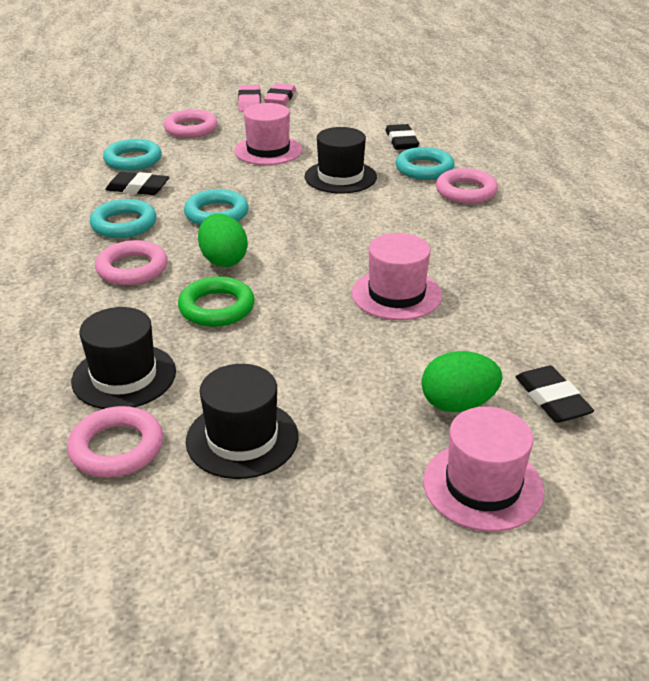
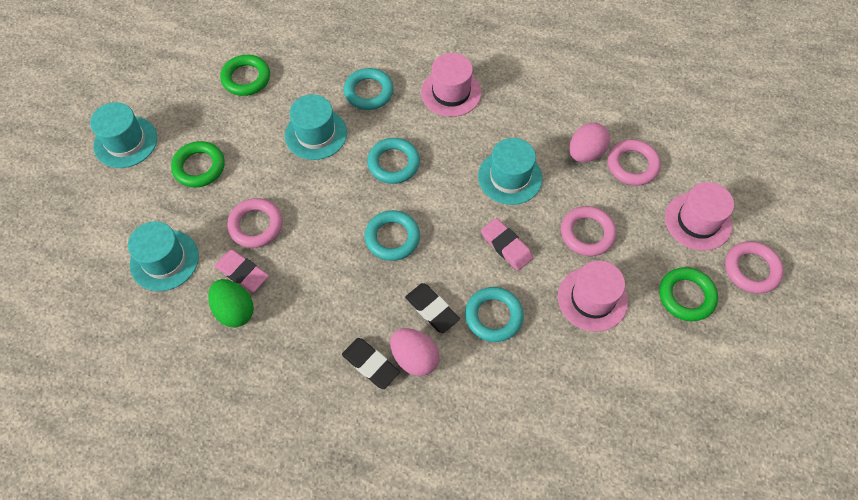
black eraser: 3 -> 2
black hat: 3 -> 0
green egg: 2 -> 1
green ring: 1 -> 3
pink egg: 0 -> 2
turquoise hat: 0 -> 4

